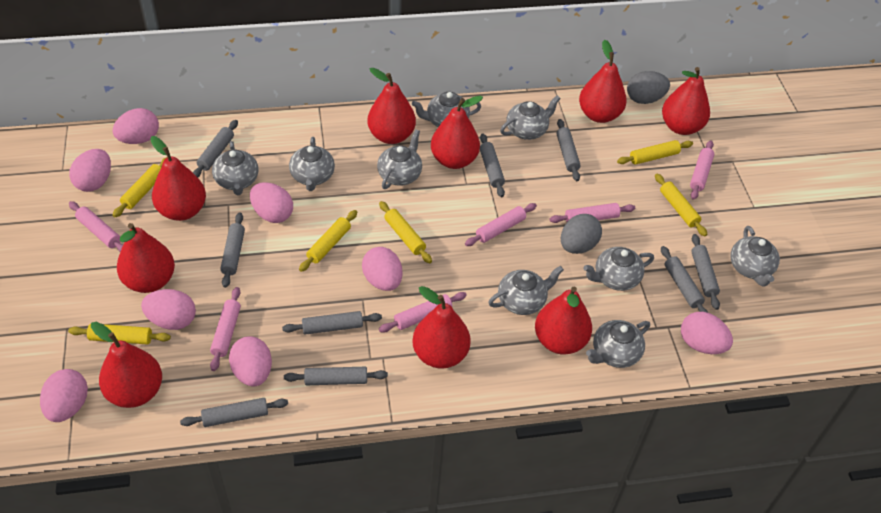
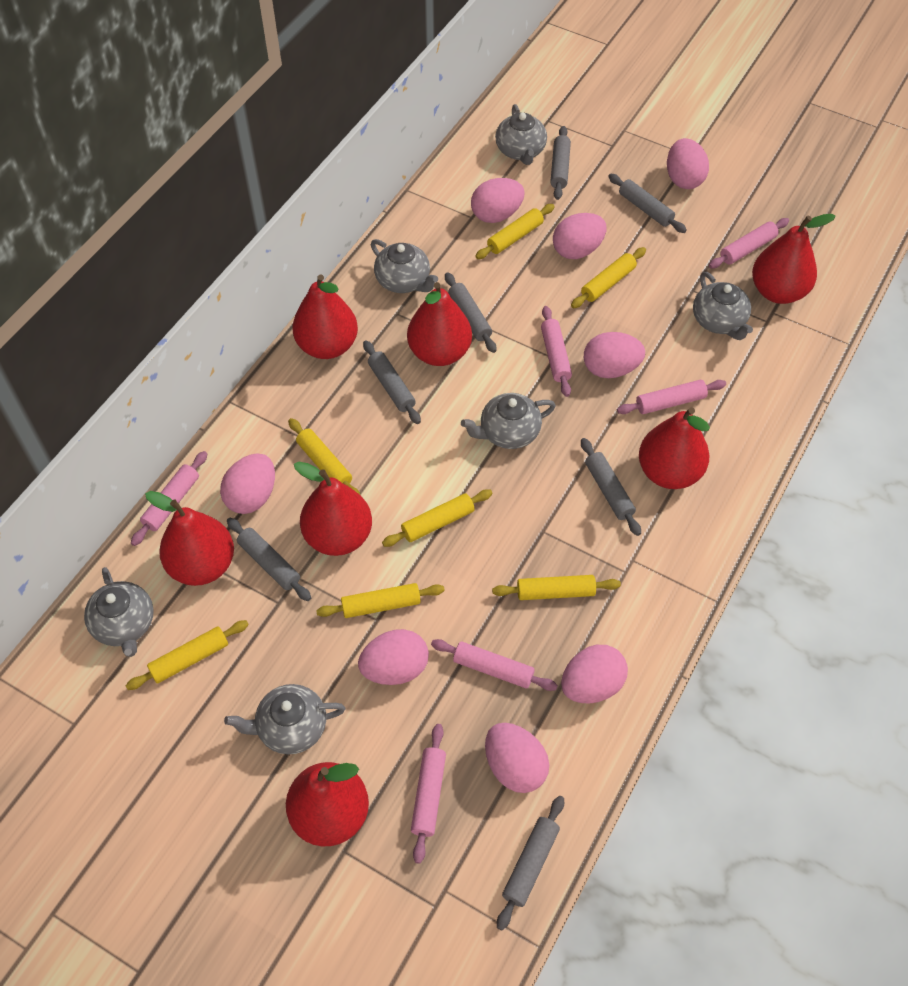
grey egg: 2 -> 0
grey rolling pin: 9 -> 7
grey teapot: 9 -> 6
red pear: 9 -> 7
yellow rolling pin: 6 -> 7

